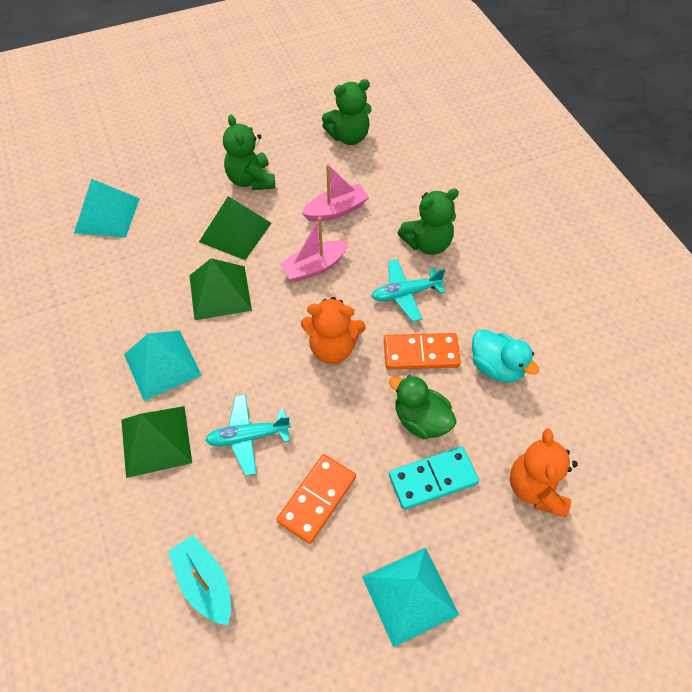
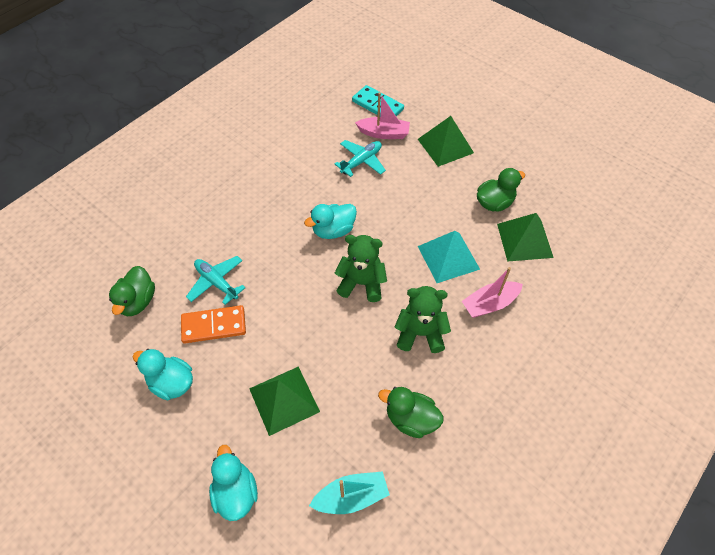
green duck: 1 -> 3
green teddy bear: 3 -> 2
orange domino: 2 -> 1
orange teddy bear: 2 -> 0
turquoise duck: 1 -> 3
turquoise pyramid: 3 -> 1

